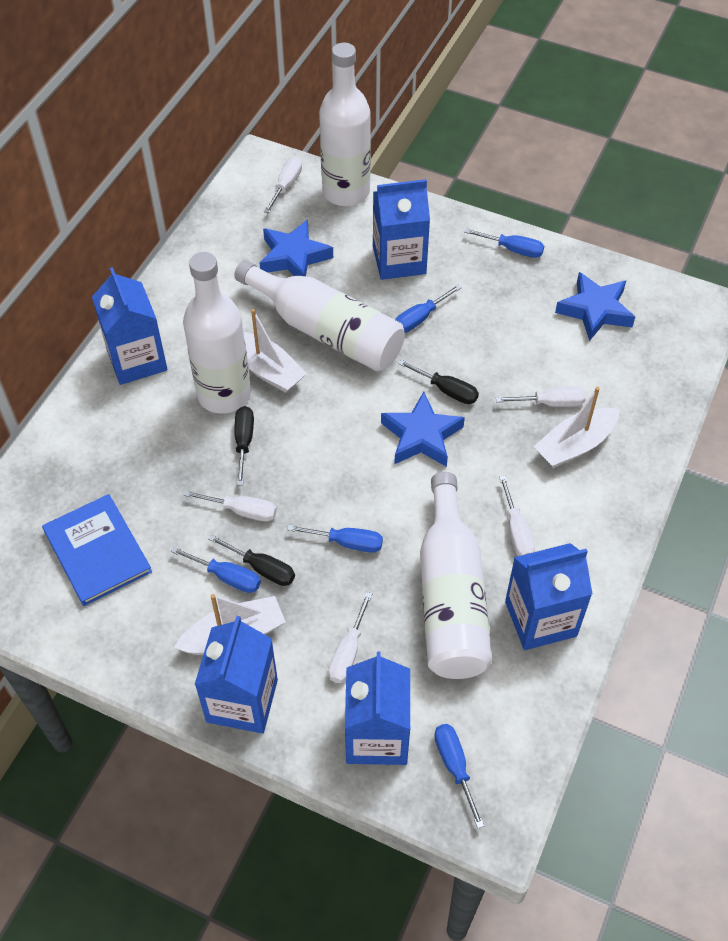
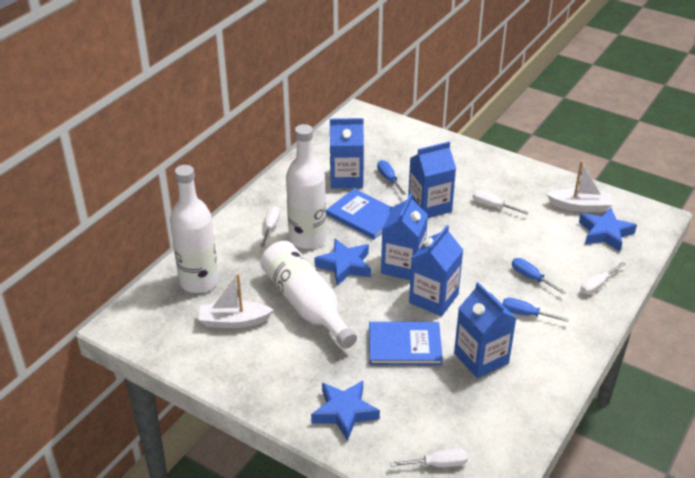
black screwdriver: 3 -> 0
blue book: 1 -> 2
blue screwdriver: 5 -> 3
white boat: 3 -> 2
white bottle: 4 -> 3
white screwdriver: 5 -> 4

